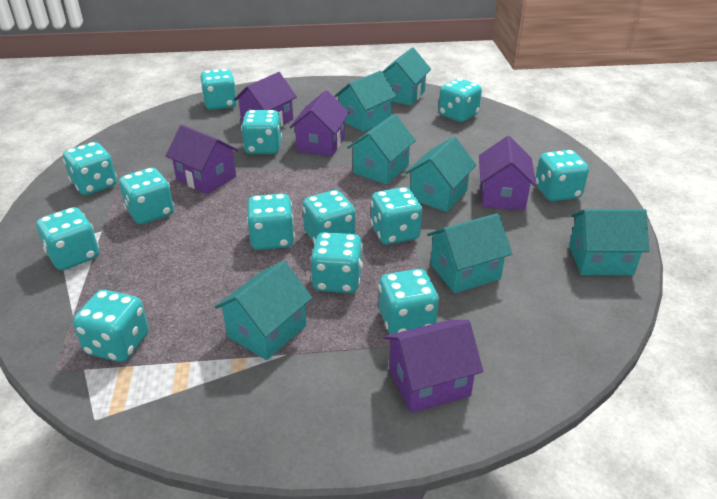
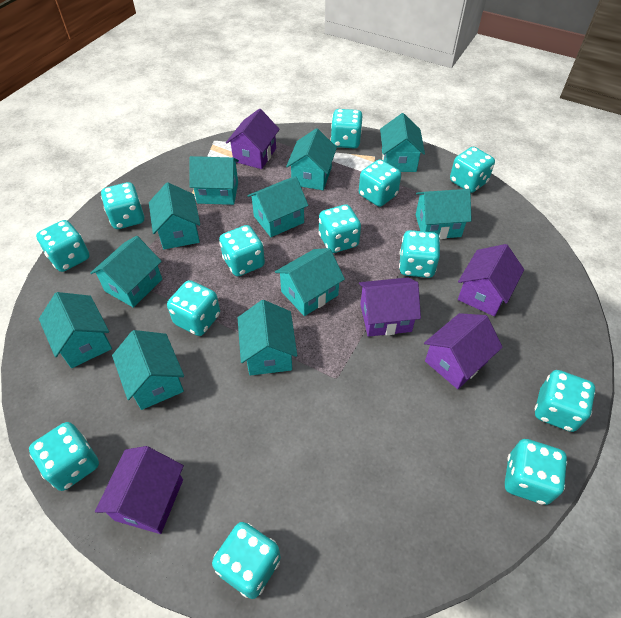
turquoise house: 7 -> 11

